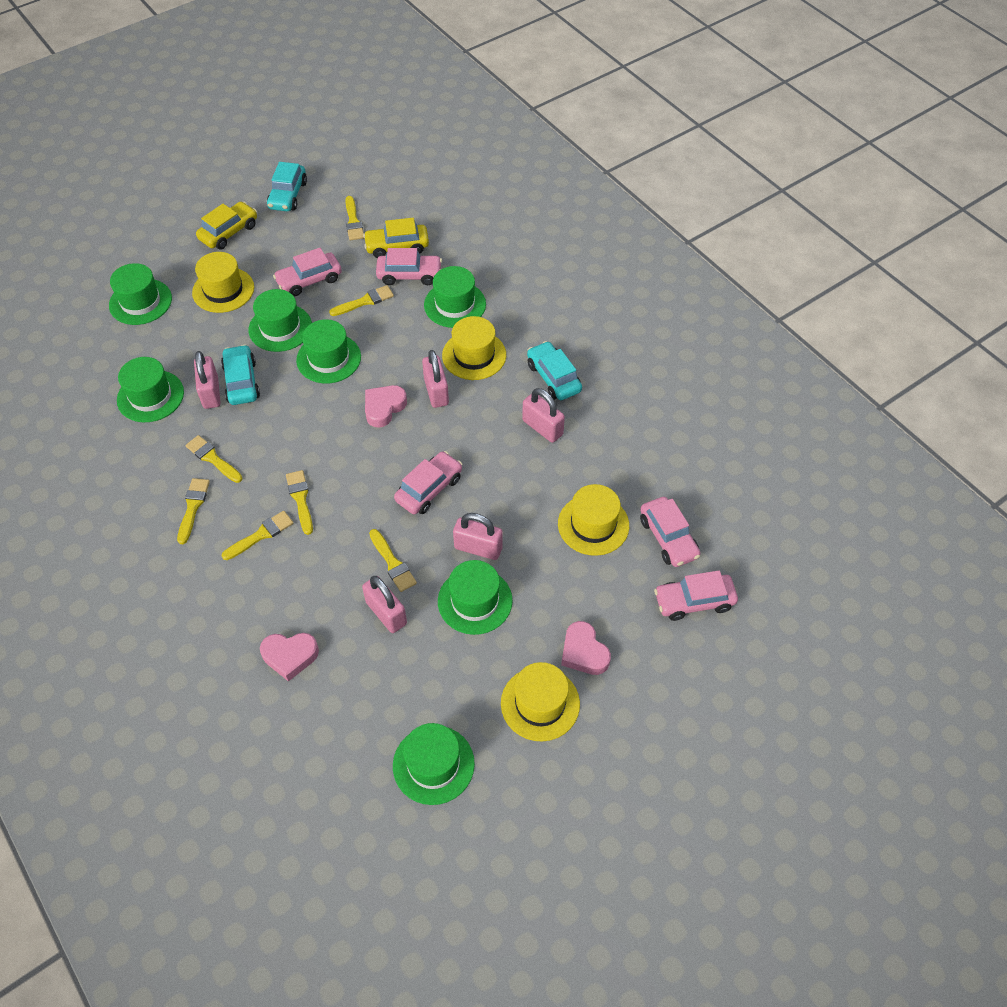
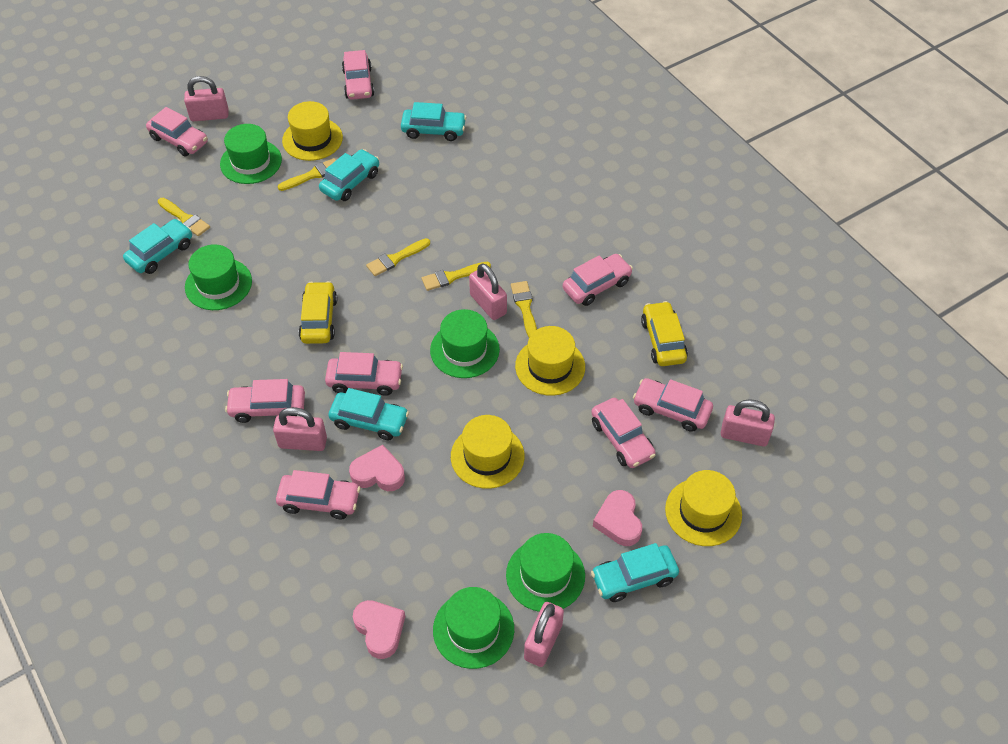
green hat: 7 -> 5
pink car: 5 -> 8
turquoise car: 3 -> 5
yellow brush: 7 -> 5

